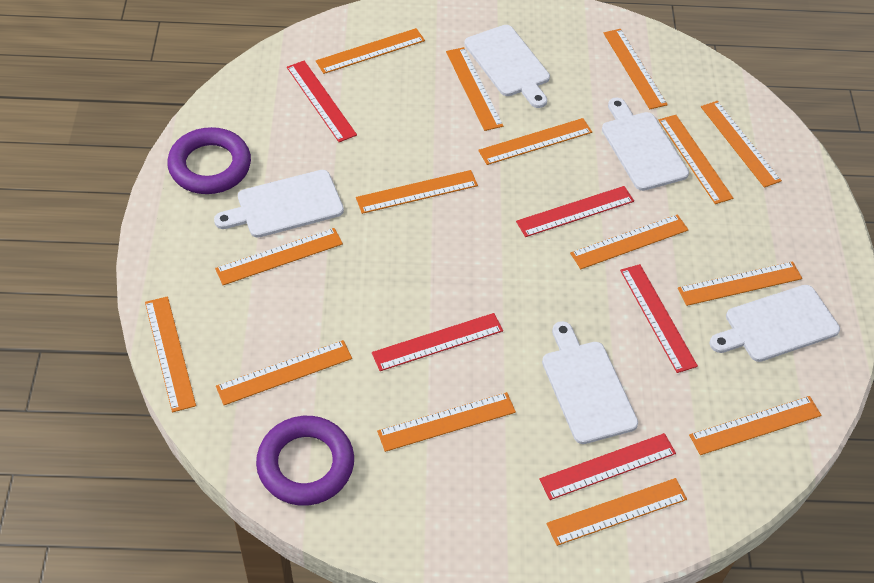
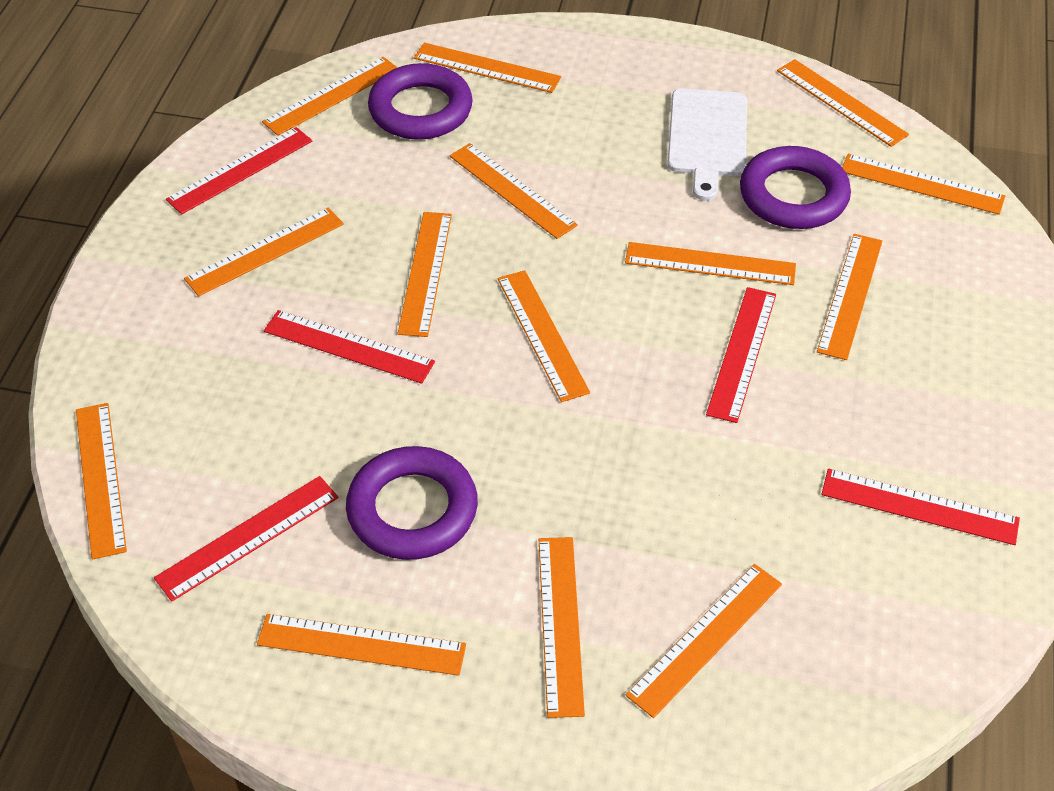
orange ruler: 15 -> 14
purple ring: 2 -> 3
white cutting board: 5 -> 1

